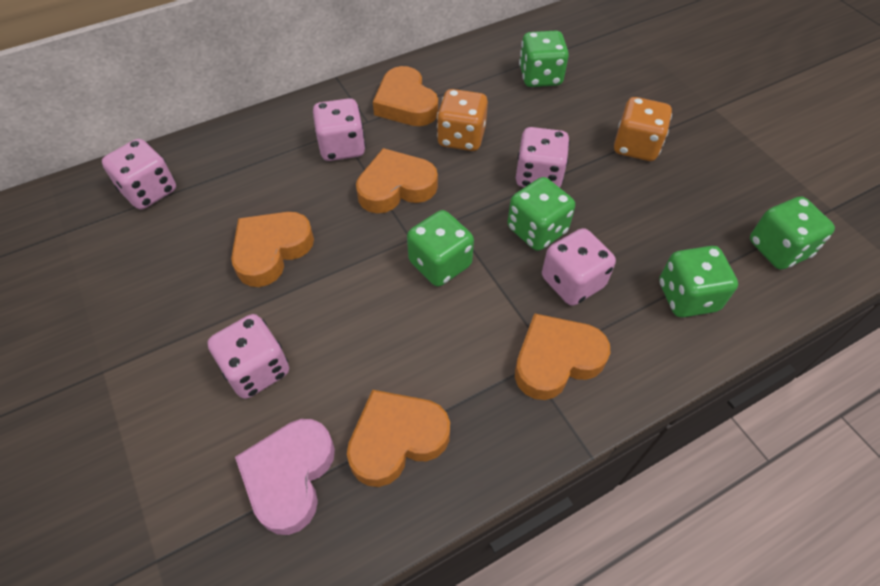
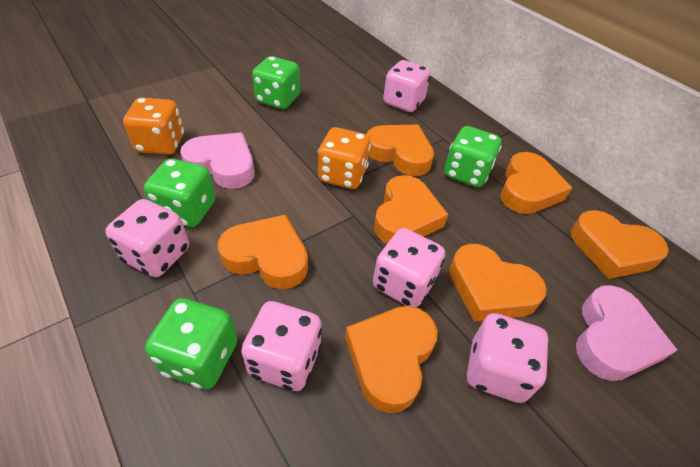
green dice: 5 -> 4
orange heart: 5 -> 7
pink heart: 1 -> 2

